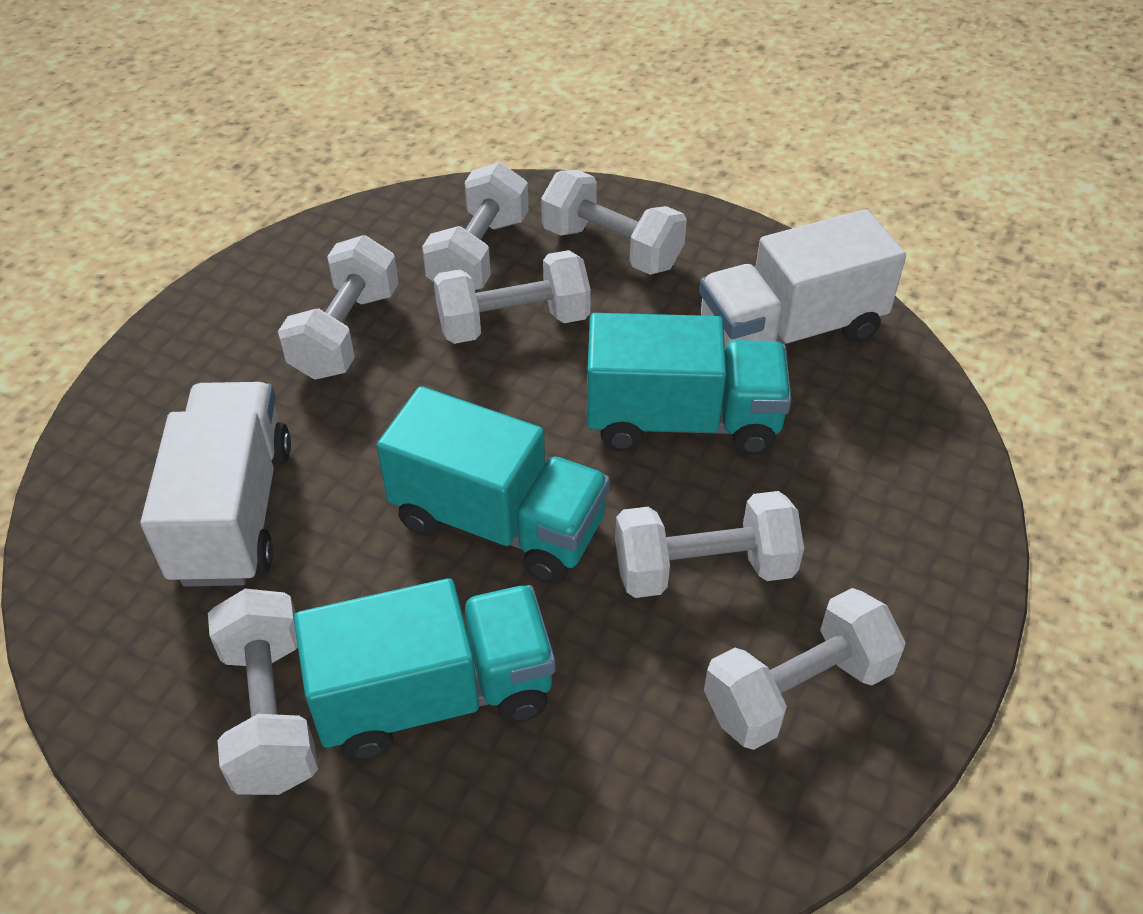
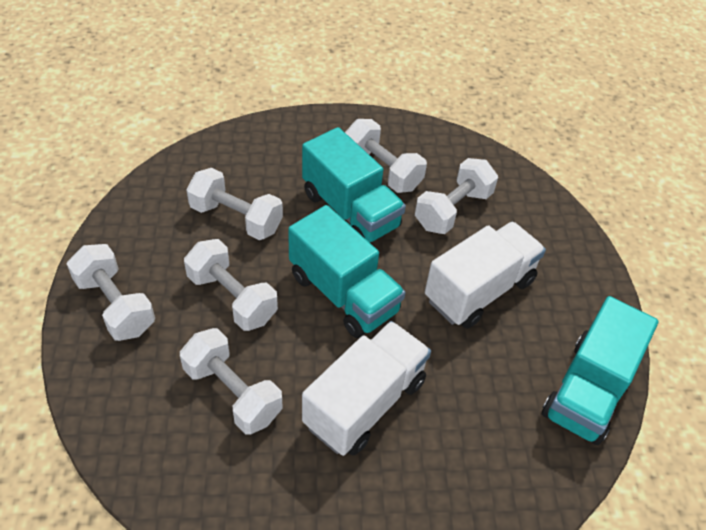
white dumbbell: 7 -> 6

